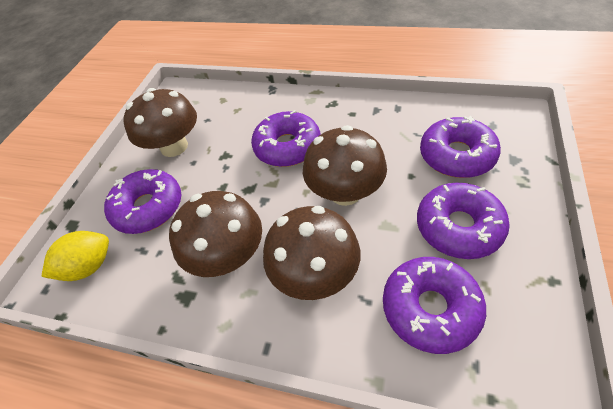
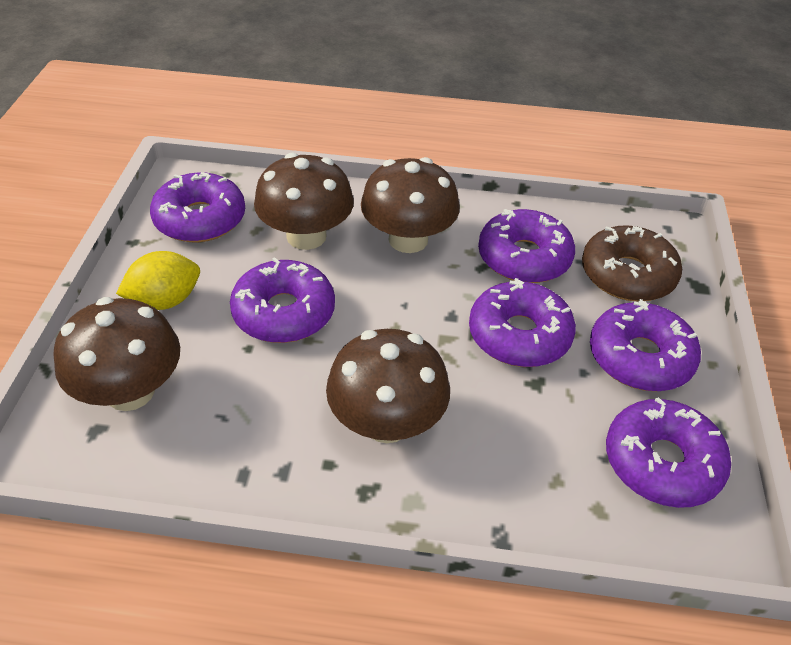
brown donut: 0 -> 1
purple donut: 5 -> 6

